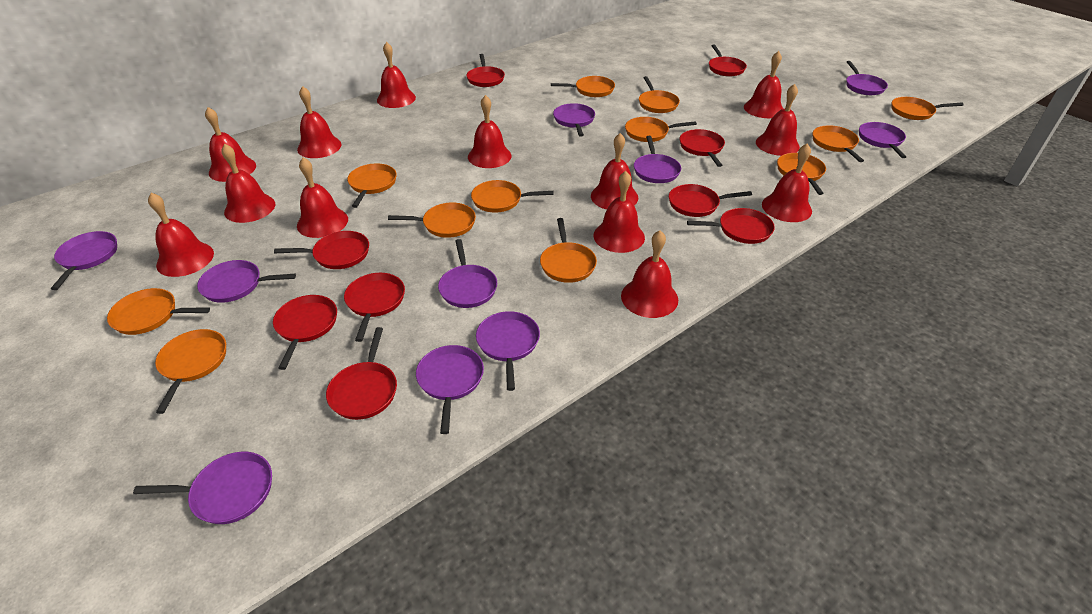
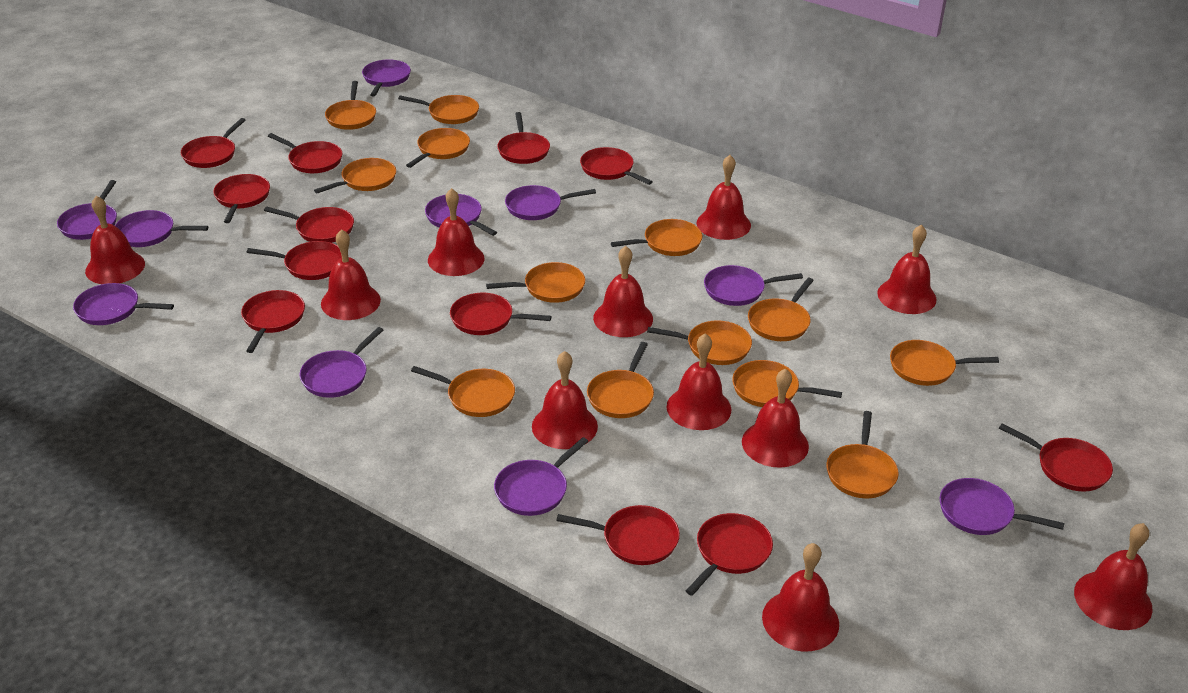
orange pan: 12 -> 13
red bell: 13 -> 11
red pan: 9 -> 12

